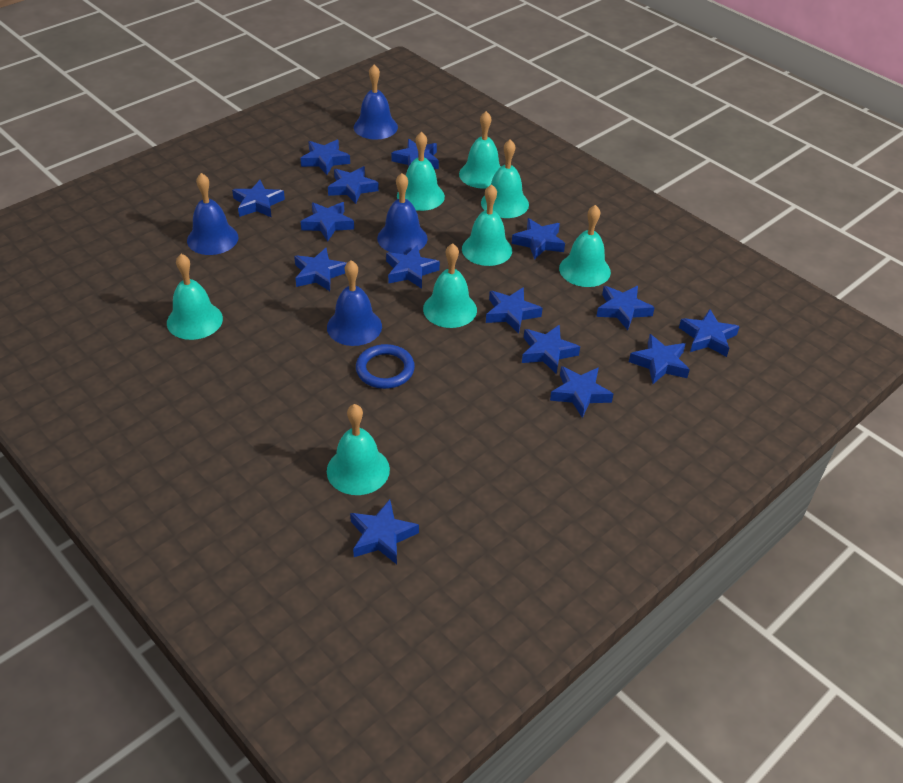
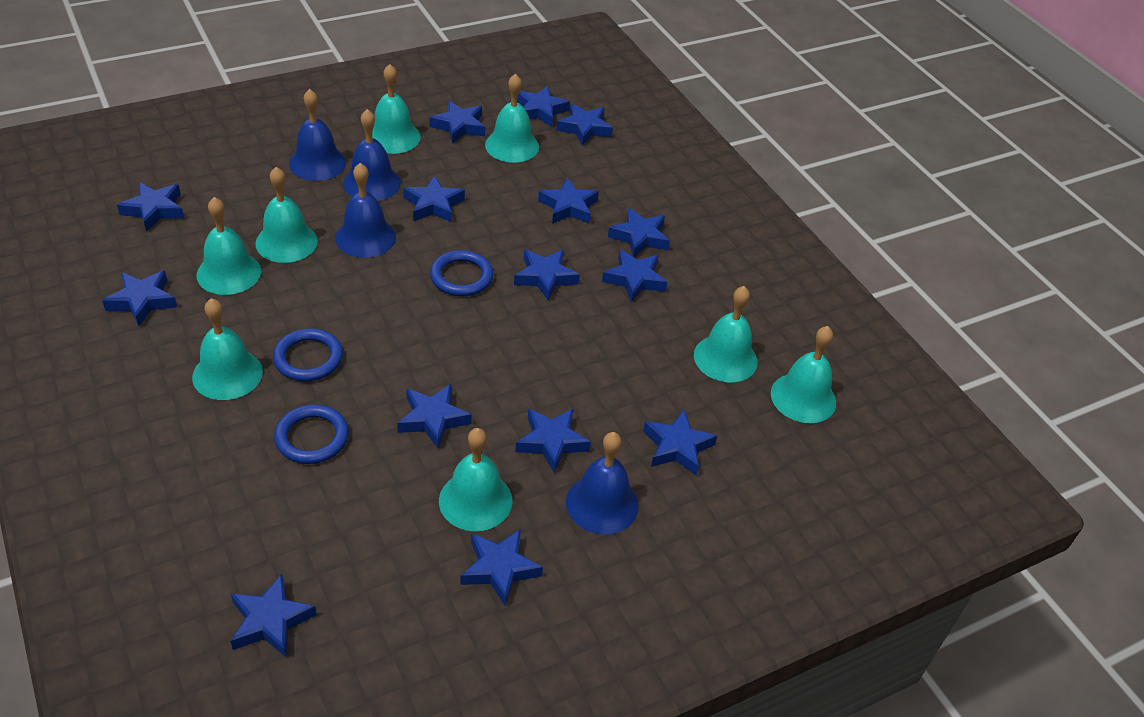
blue ring: 1 -> 3

